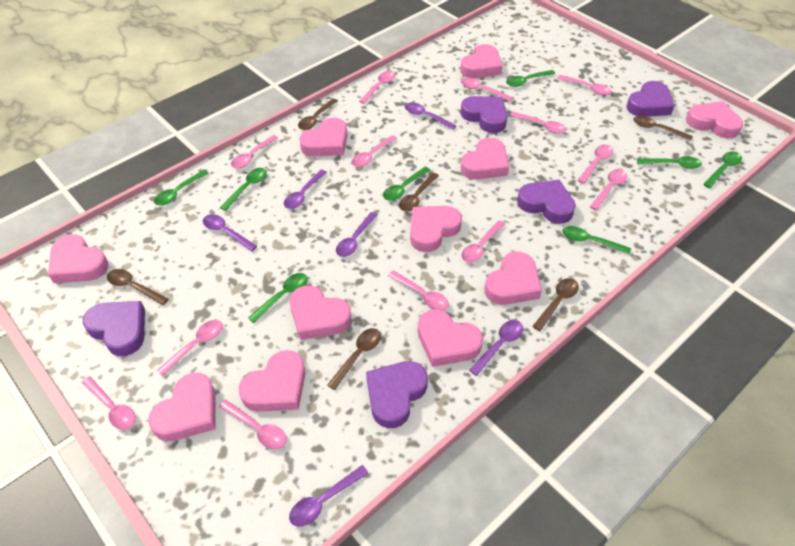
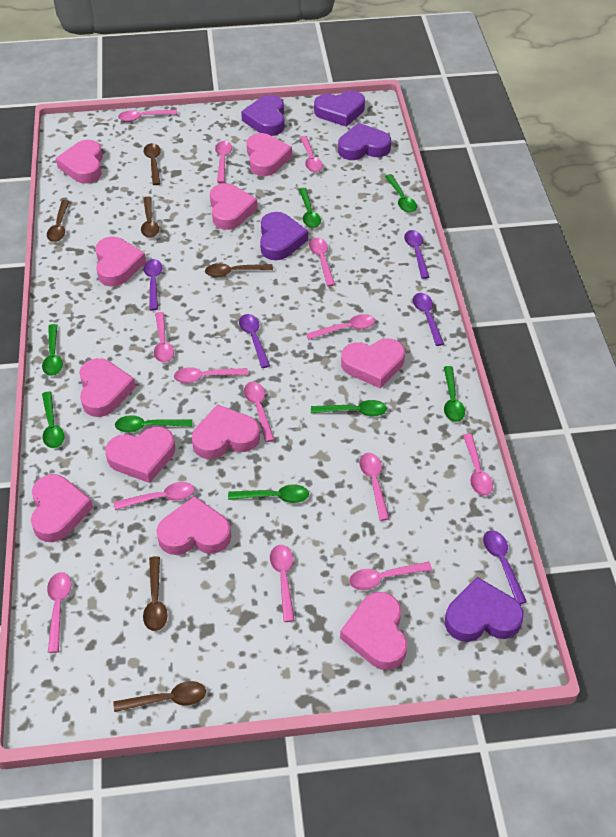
pink spoon: 13 -> 14
purple spoon: 6 -> 5

